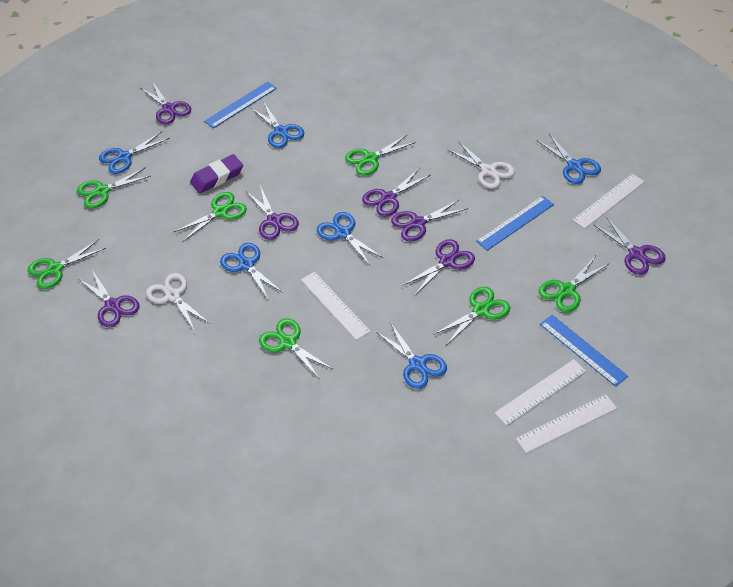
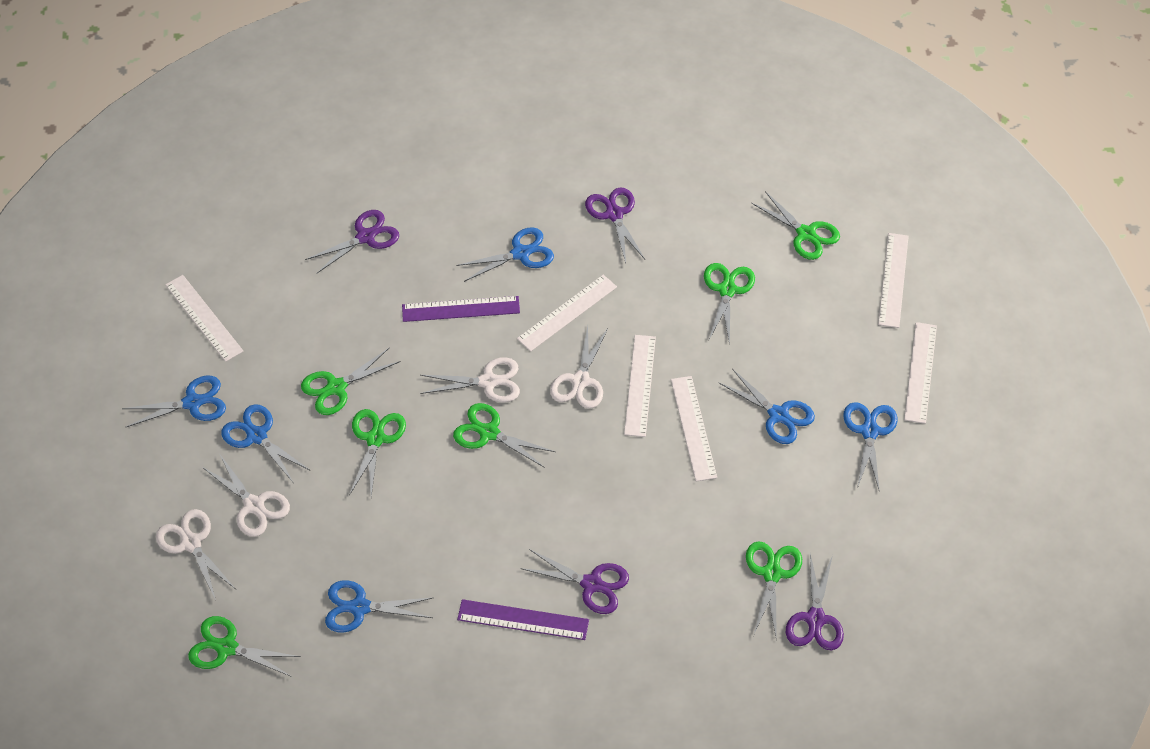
blue ruler: 3 -> 0
purple eraser: 1 -> 0
purple ruler: 0 -> 2
purple scissors: 7 -> 4
white ruler: 4 -> 6
white scissors: 2 -> 4

